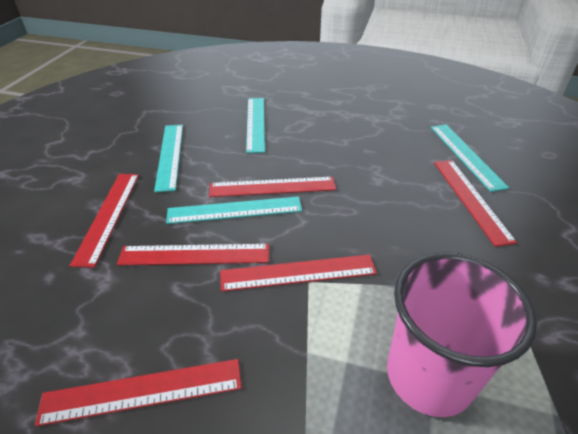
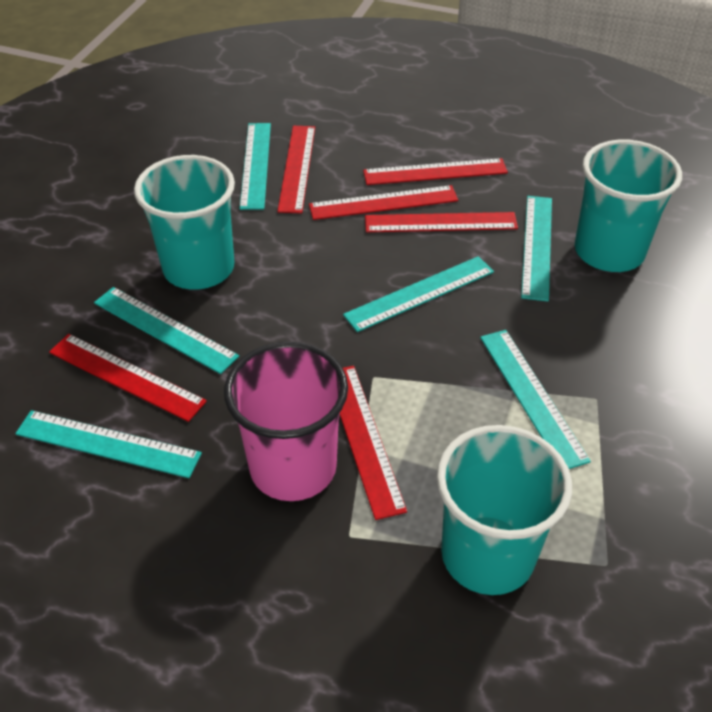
turquoise cup: 0 -> 3
turquoise ruler: 4 -> 6

